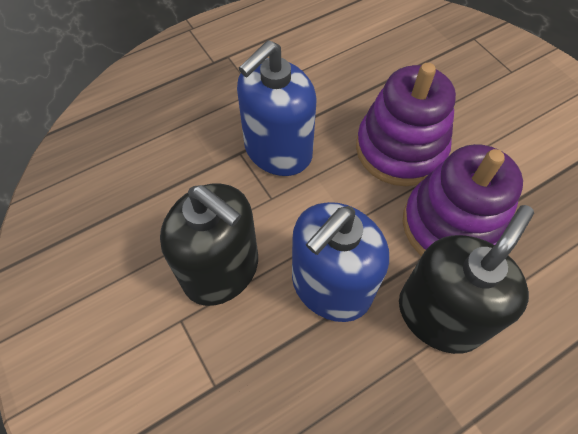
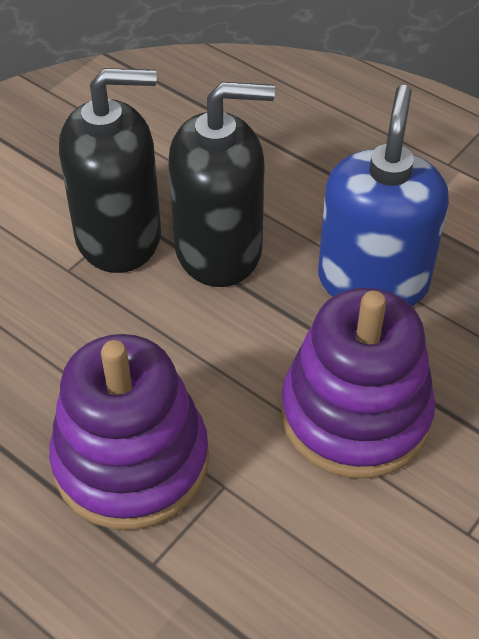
blue soap dispenser: 2 -> 1

